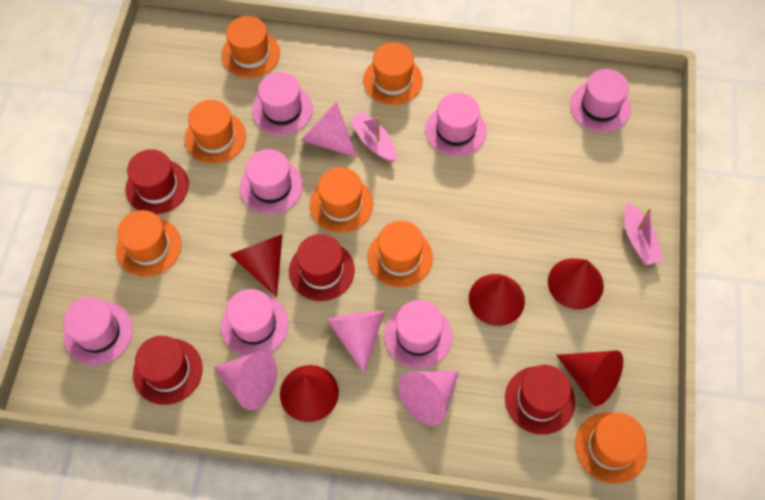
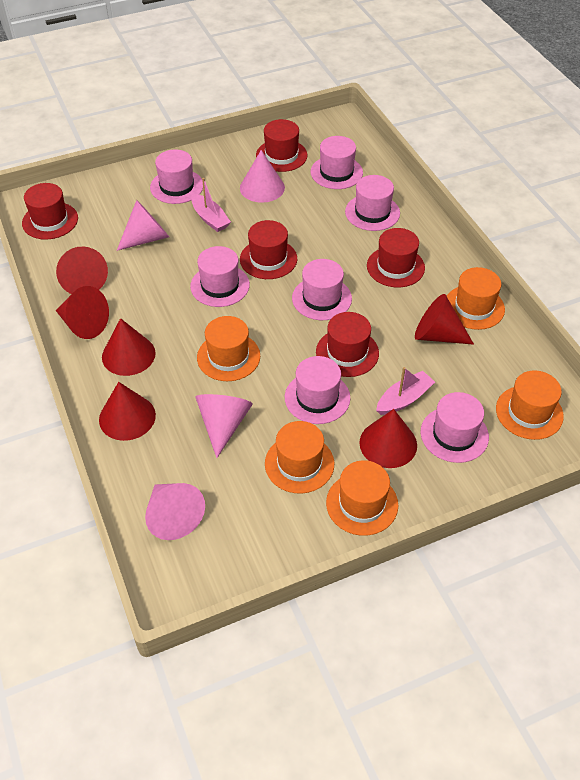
orange hat: 7 -> 5
red cone: 5 -> 6
red hat: 4 -> 5

